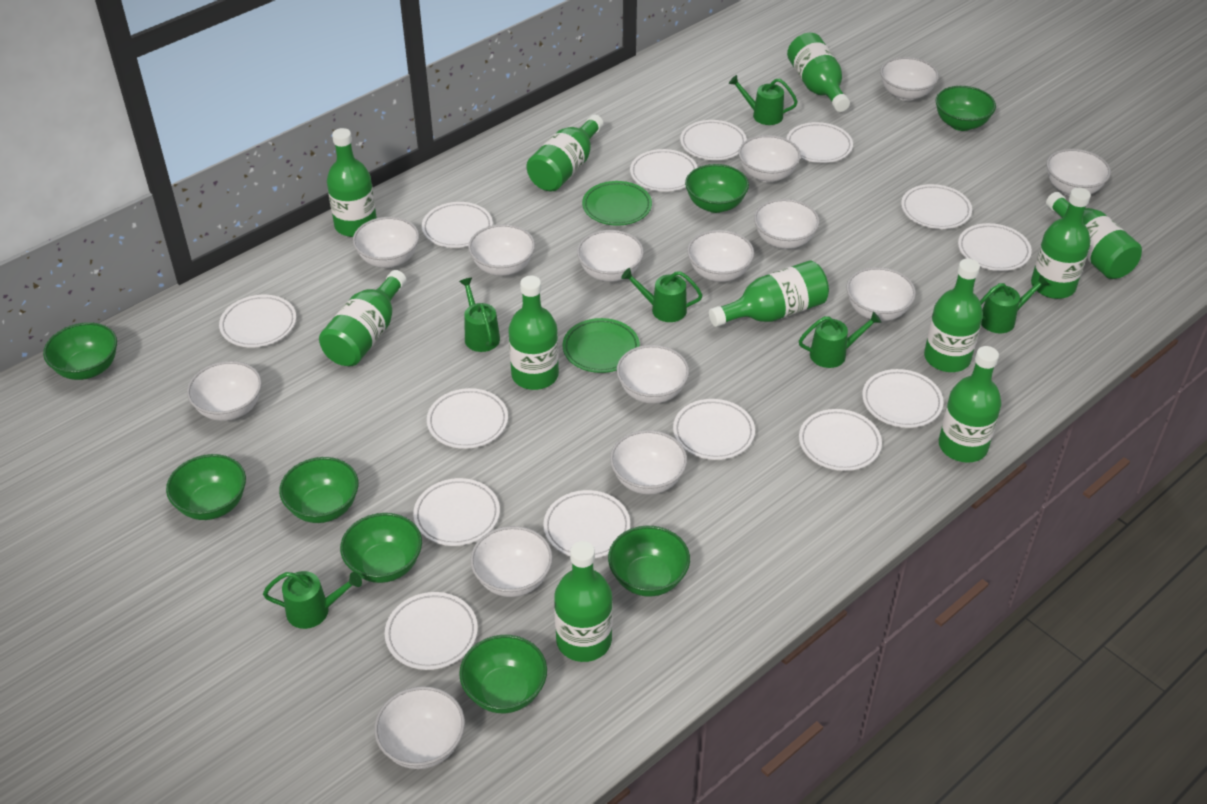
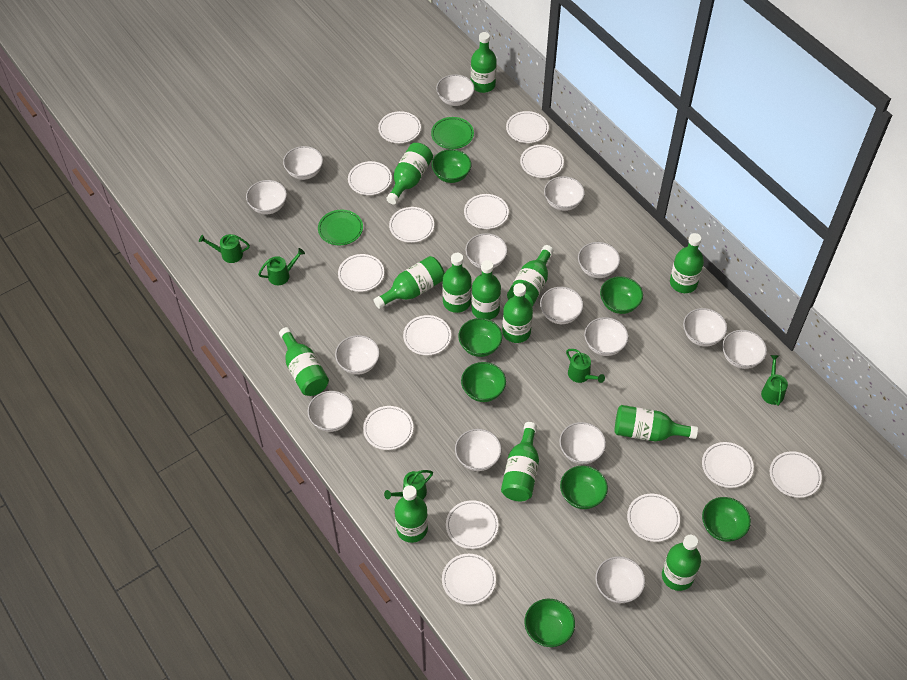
green bottle: 11 -> 13
green bowl: 8 -> 7
green watering can: 6 -> 5
white bowl: 14 -> 15

